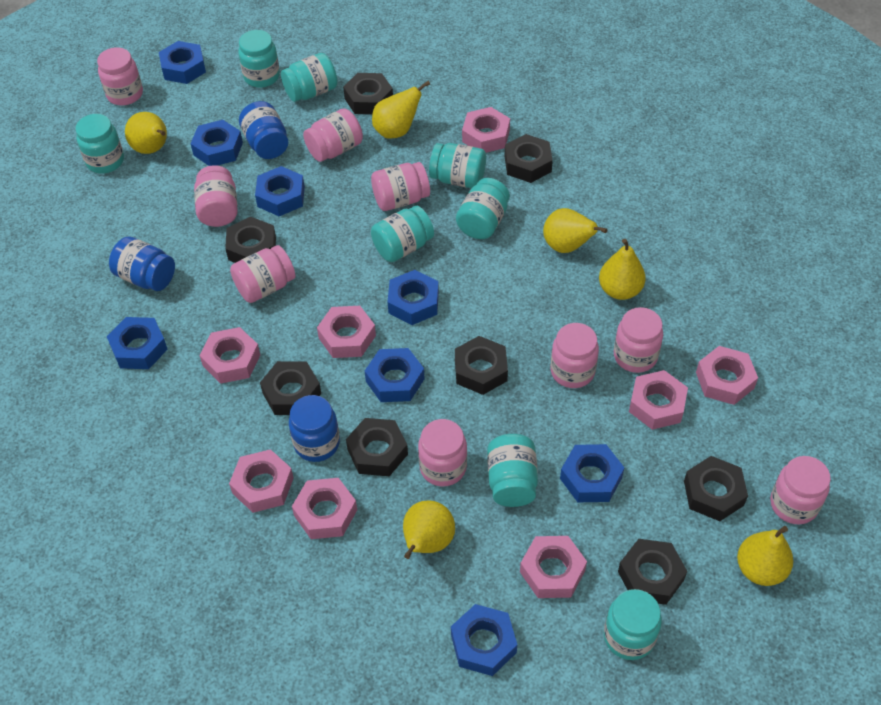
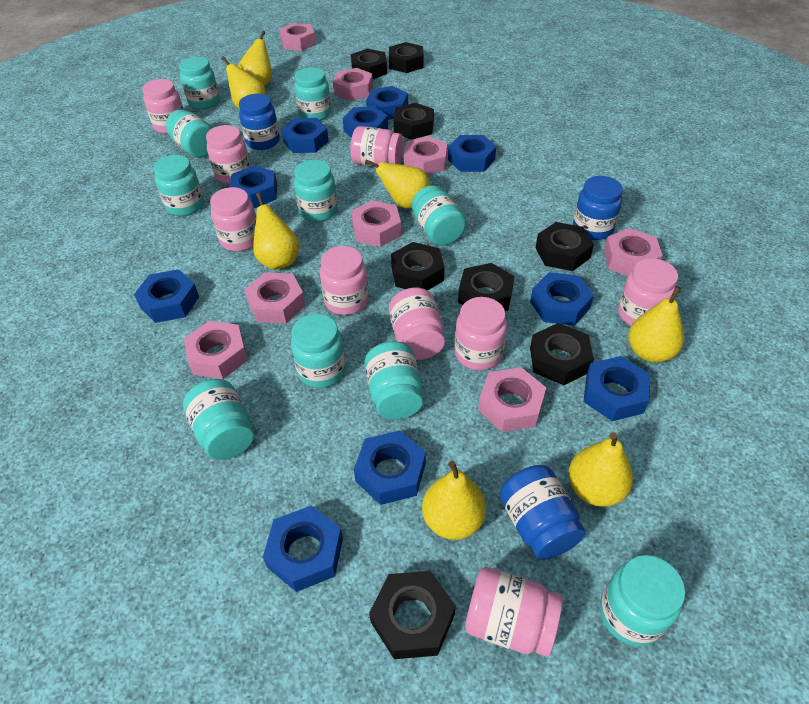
blue nut: 8 -> 10
turquoise jar: 8 -> 10
yellow pear: 6 -> 7

